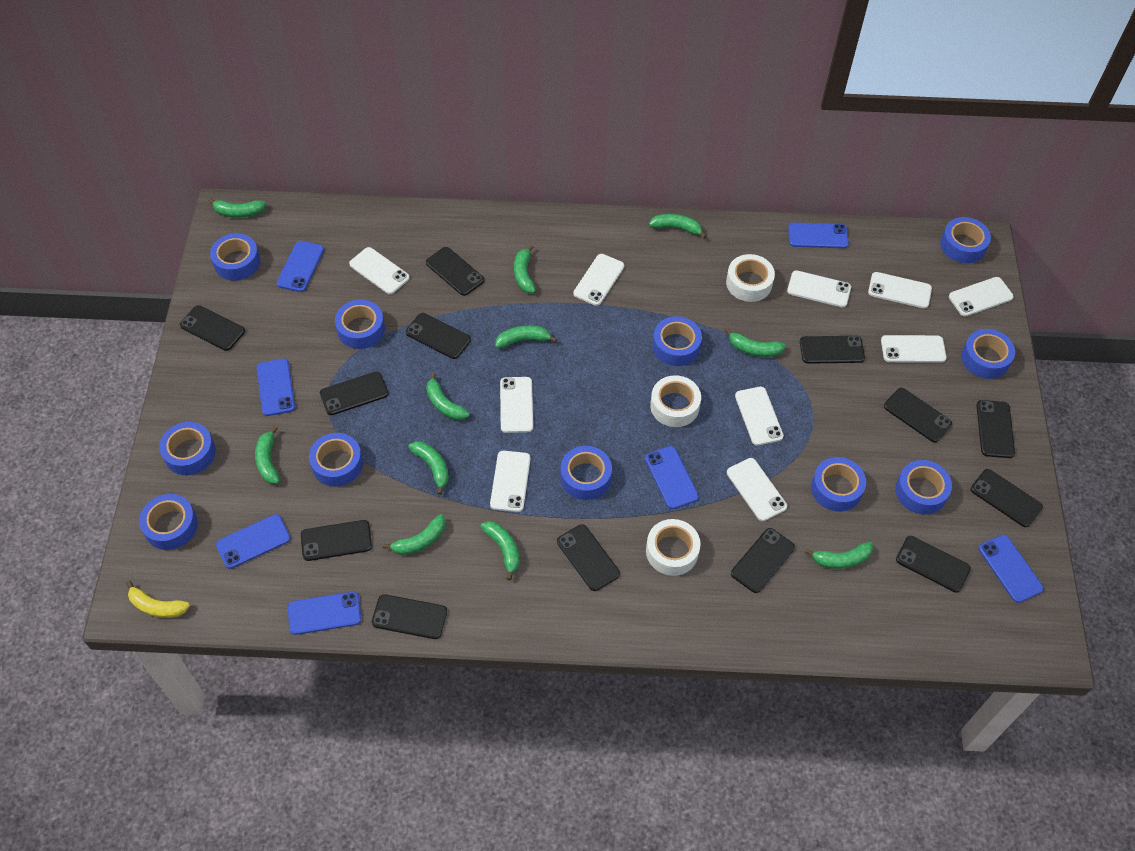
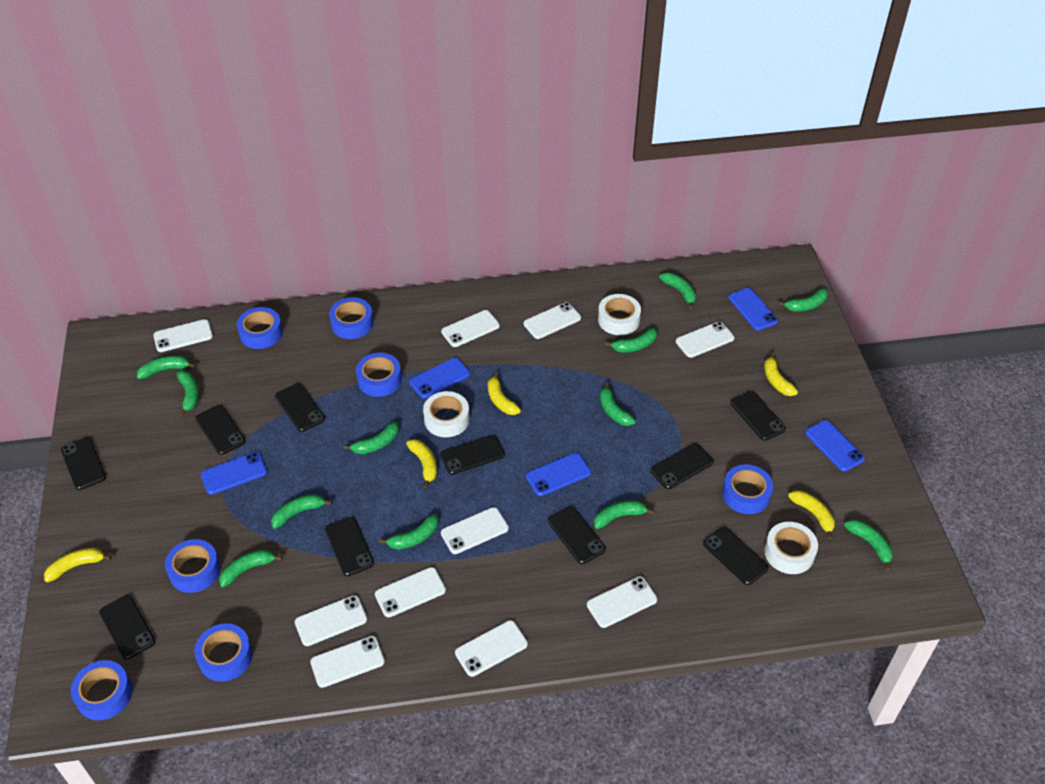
black phone: 13 -> 10
blue phone: 7 -> 5
blue tape: 11 -> 7
green banana: 11 -> 12
yellow banana: 1 -> 5

